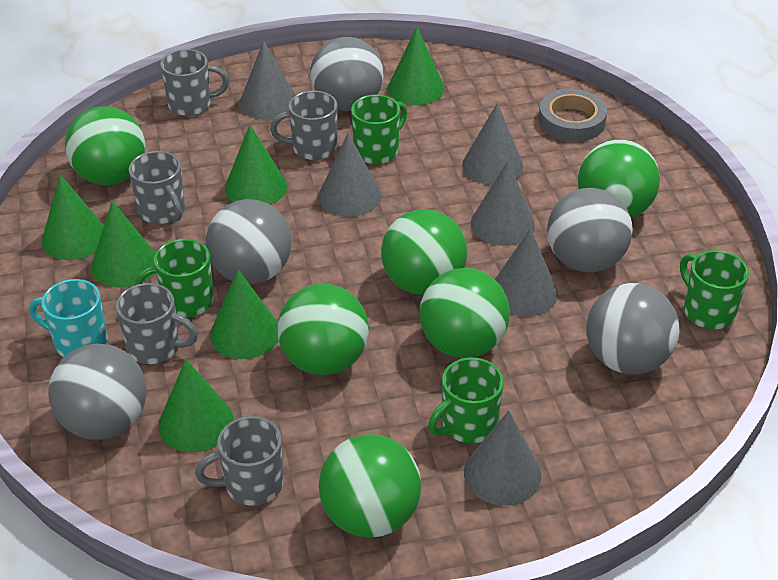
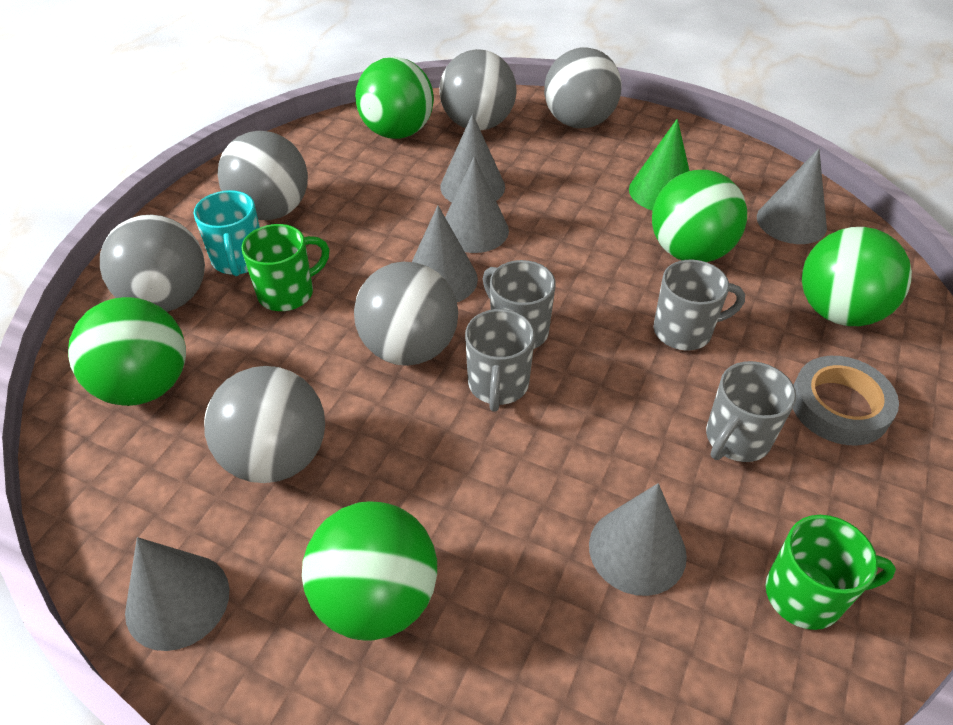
green ball: 6 -> 5
green cone: 6 -> 1
green mug: 4 -> 2
grey ball: 5 -> 6
grey mug: 5 -> 4

